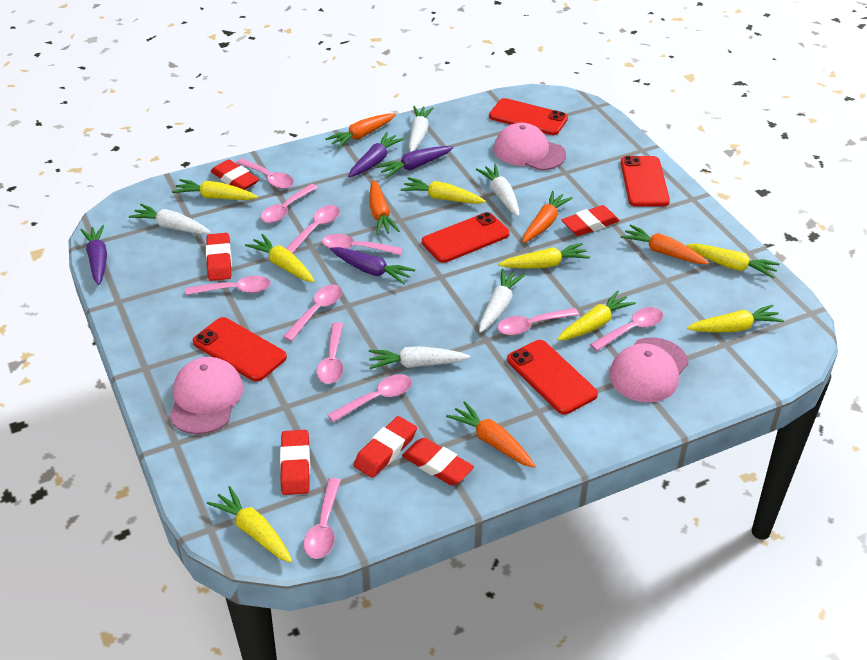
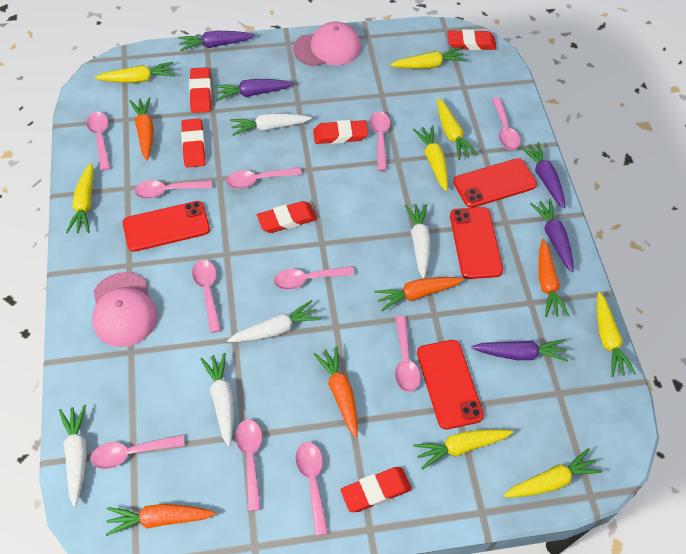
pink cap: 3 -> 2
purple carrot: 4 -> 5
red phone: 5 -> 4

